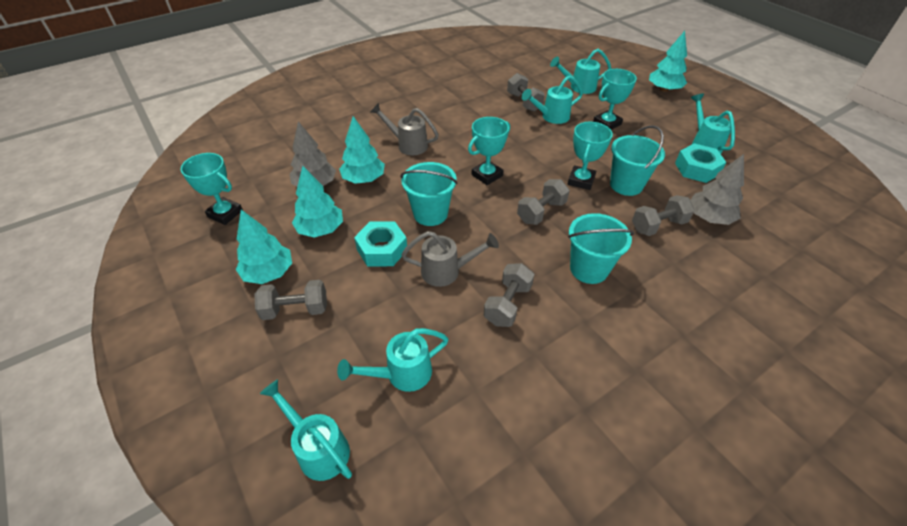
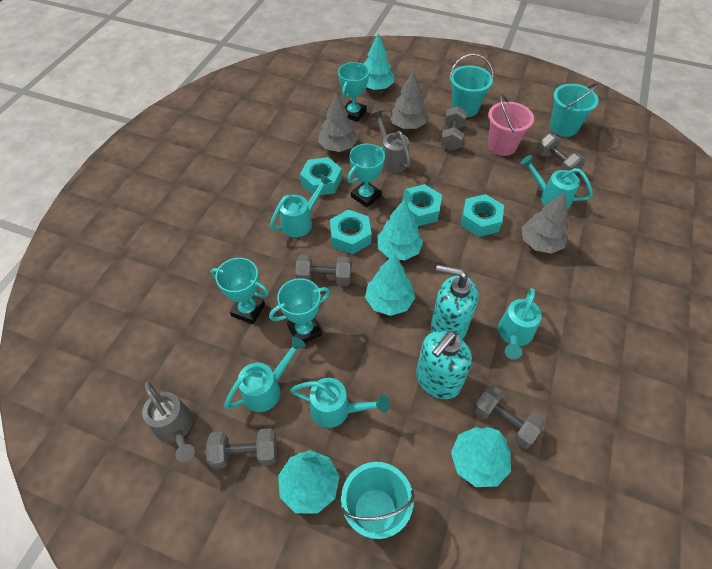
grey tree: 2 -> 3
pink bucket: 0 -> 1
turquoise nut: 2 -> 4
turquoise soap dispenser: 0 -> 2
turquoise tree: 4 -> 5

